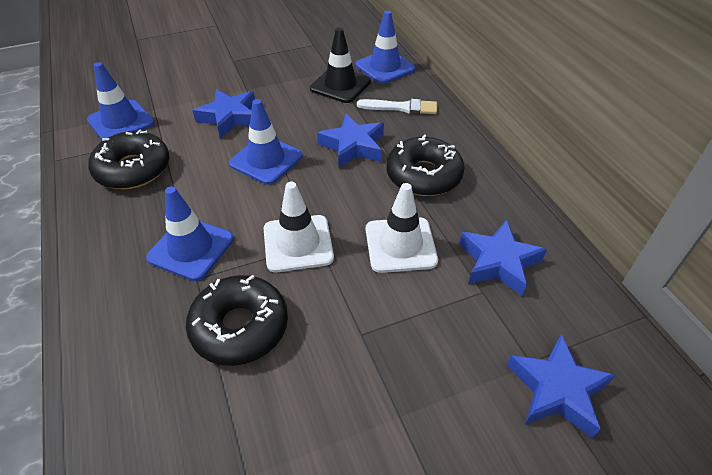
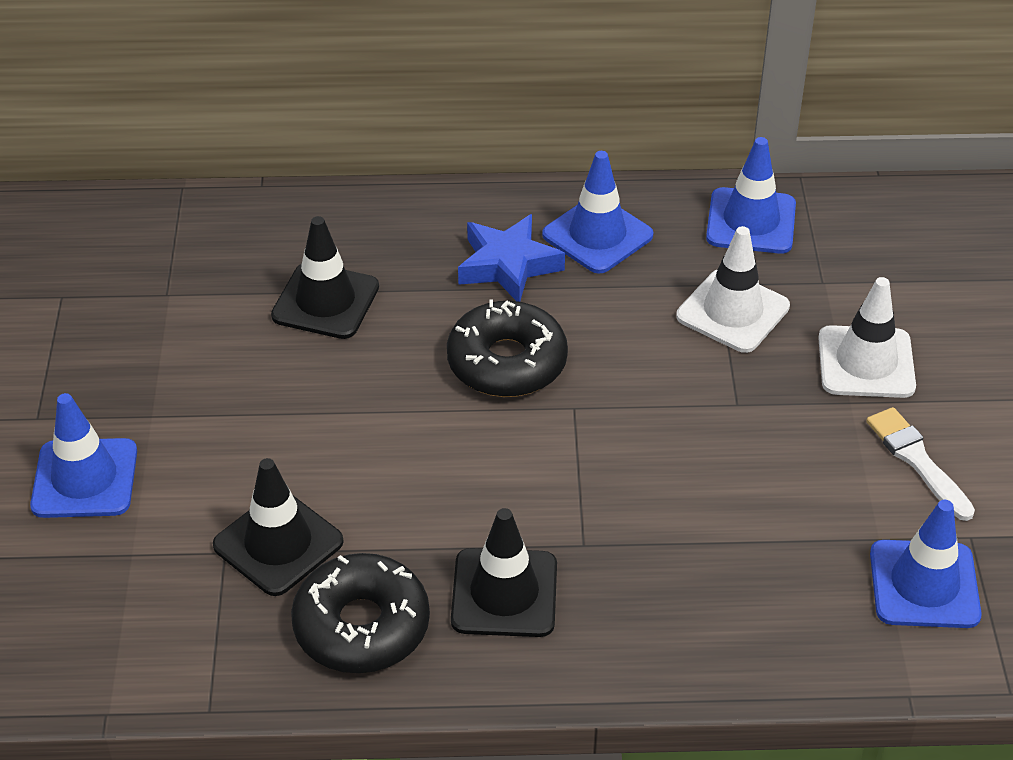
black donut: 3 -> 2
black traffic cone: 1 -> 3
blue star: 4 -> 1

